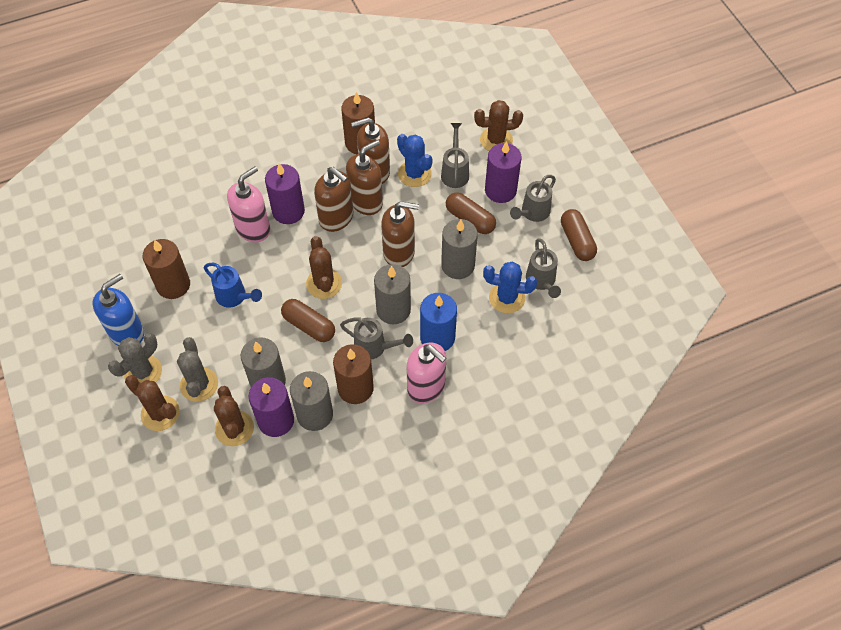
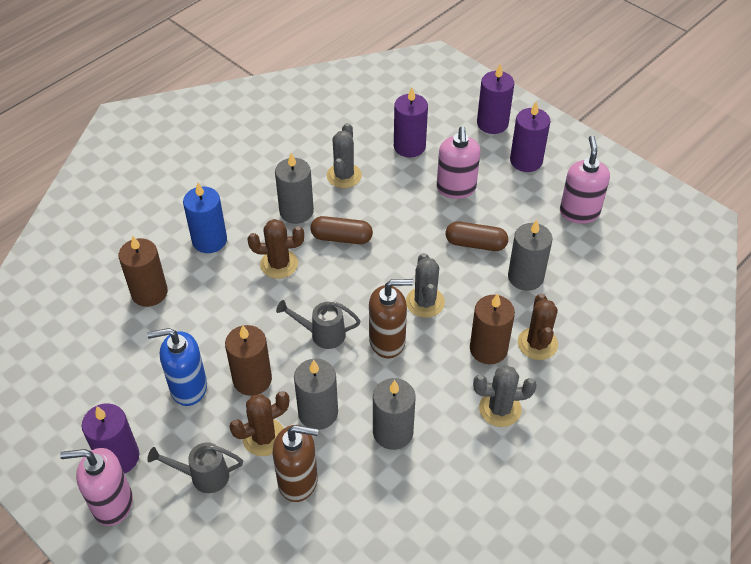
blue cactus: 2 -> 0
blue watering can: 1 -> 0
brown cactus: 4 -> 3
brown capsule: 3 -> 2
brown soap dispenser: 4 -> 2
grey cactus: 2 -> 3
grey watering can: 4 -> 2
pink soap dispenser: 2 -> 3
purple candle: 3 -> 4

